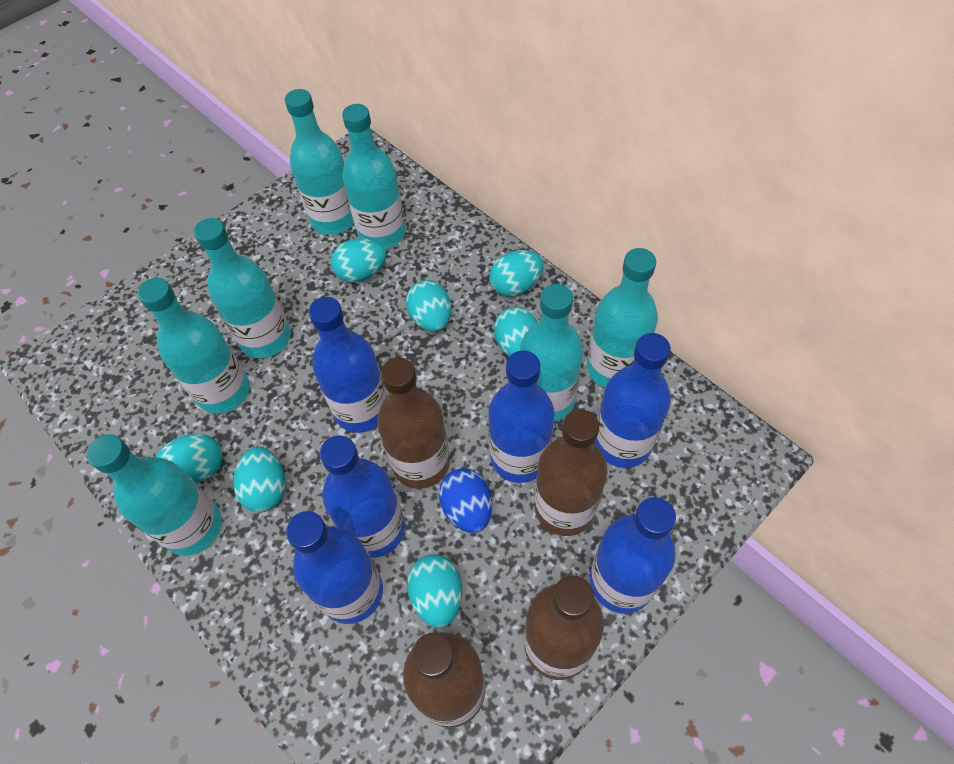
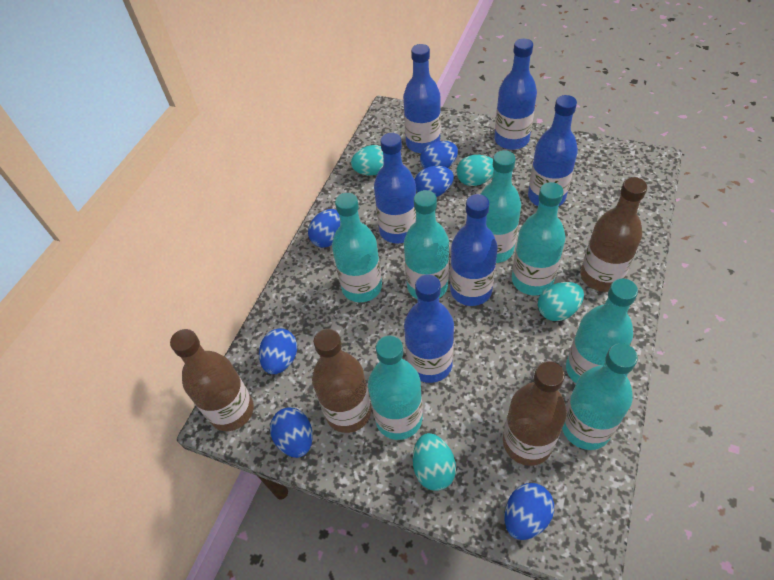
blue egg: 1 -> 6
turquoise egg: 7 -> 4

